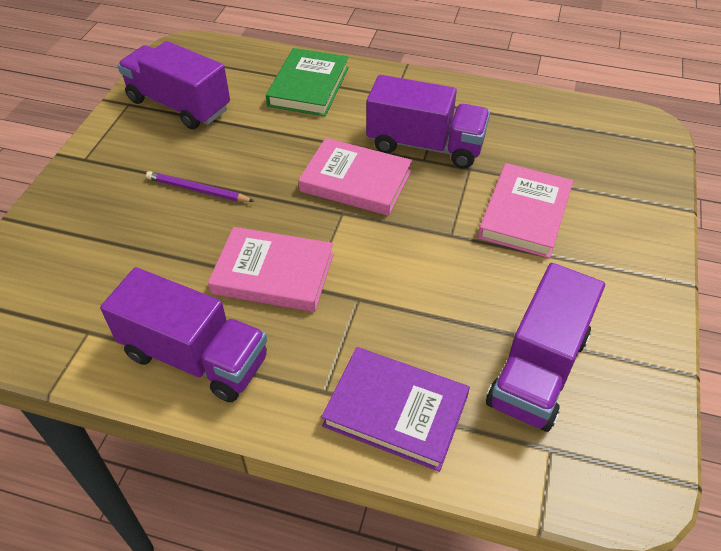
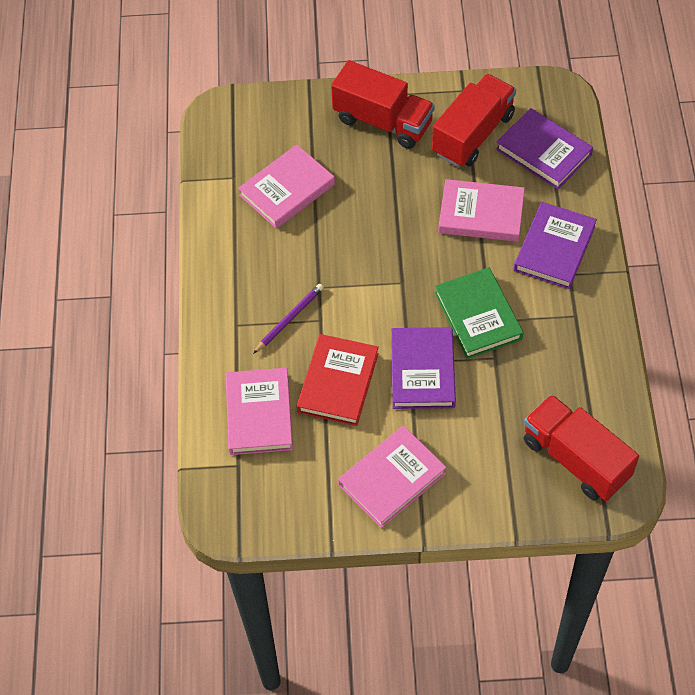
pink book: 3 -> 4
purple book: 1 -> 3
purple truck: 4 -> 0
red book: 0 -> 1
red truck: 0 -> 3

